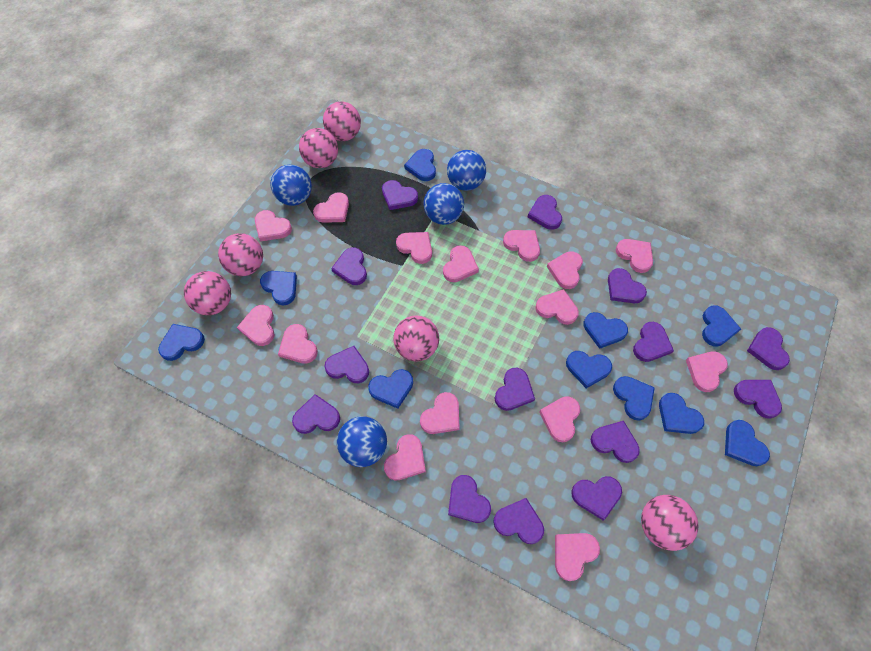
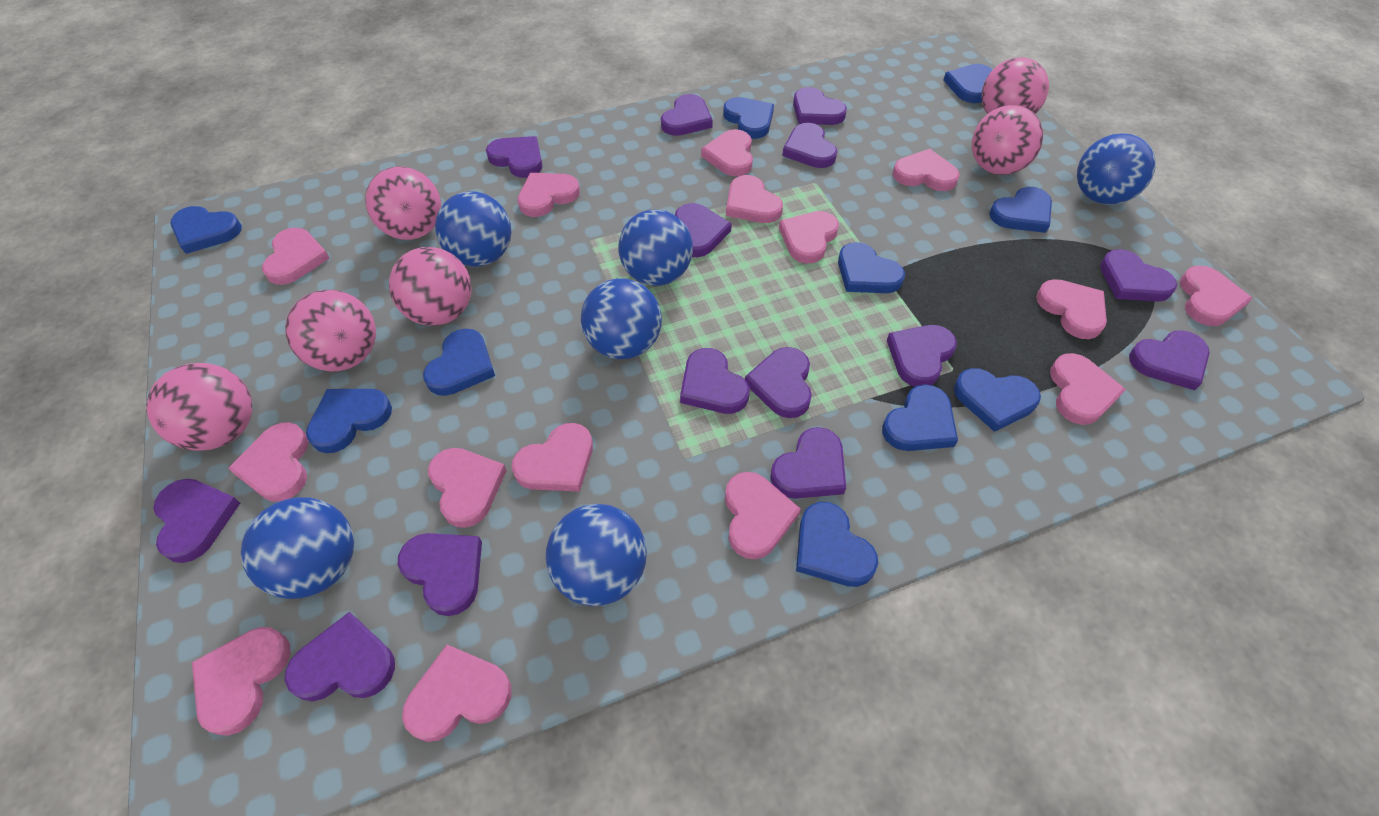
blue ball: 4 -> 6

